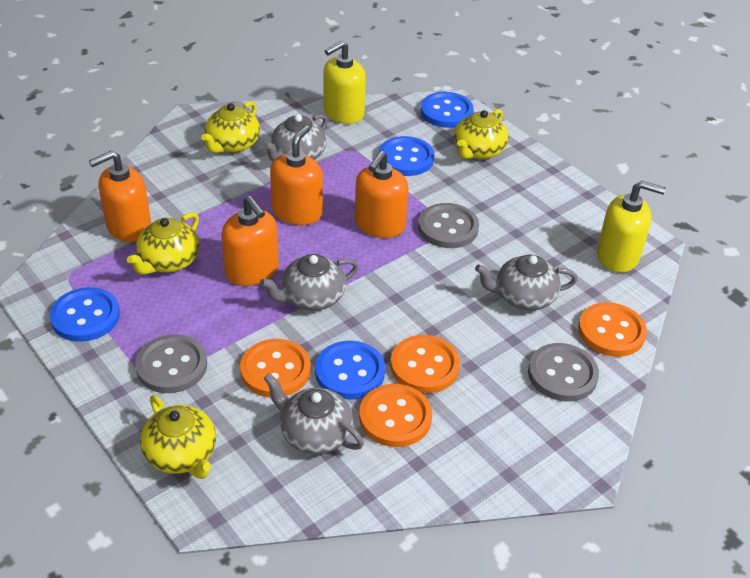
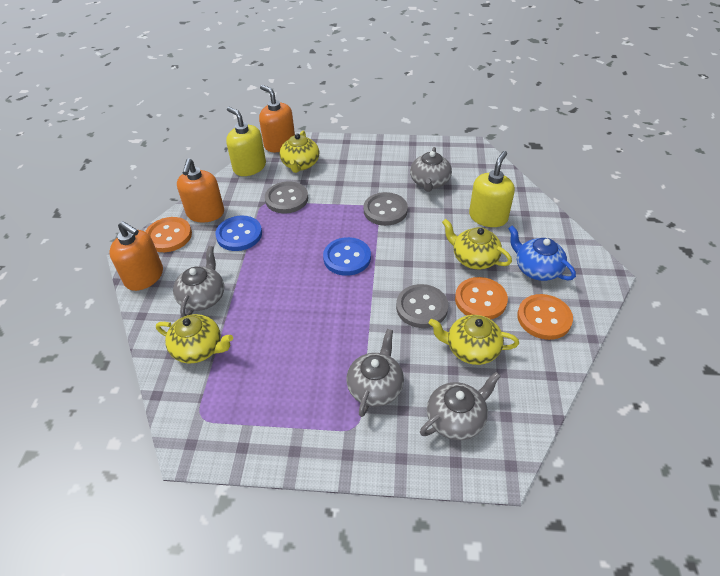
blue button: 4 -> 2
blue teapot: 0 -> 1
orange button: 4 -> 3
orange soap dispenser: 4 -> 3

